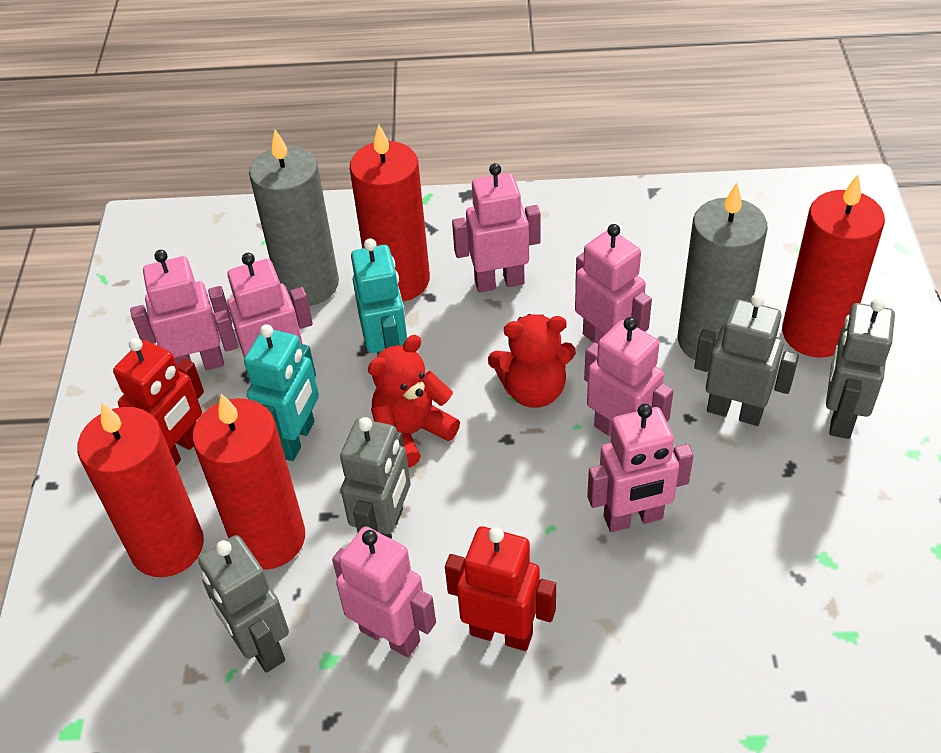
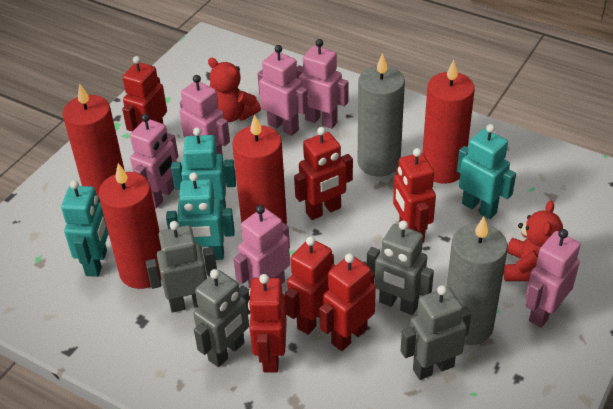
pink robot: 7 -> 6
red robot: 2 -> 6
turquoise robot: 2 -> 4

